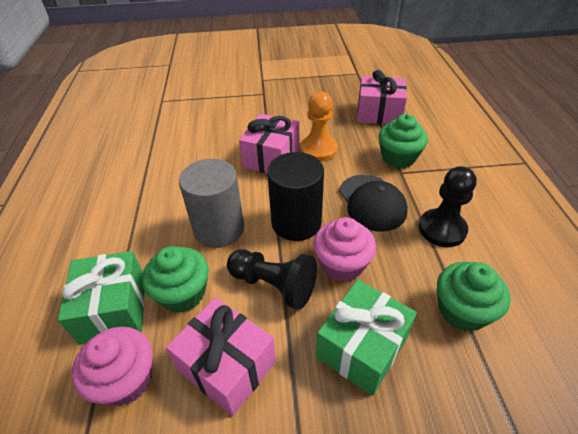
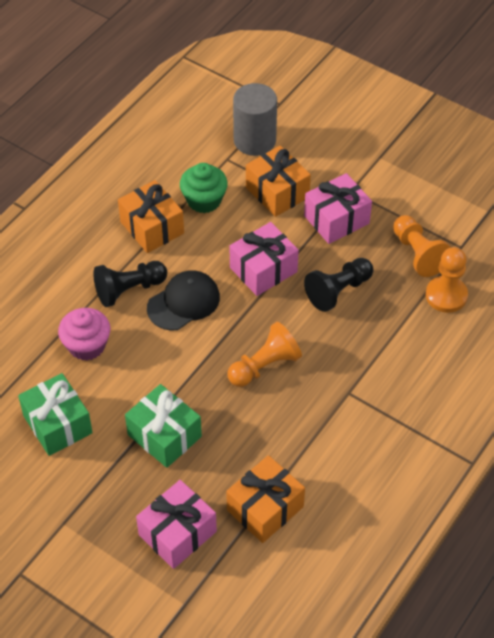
black cylinder: 1 -> 0
green cupcake: 3 -> 1
orange gift: 0 -> 3
orange pawn: 1 -> 3
pink cupcake: 2 -> 1

